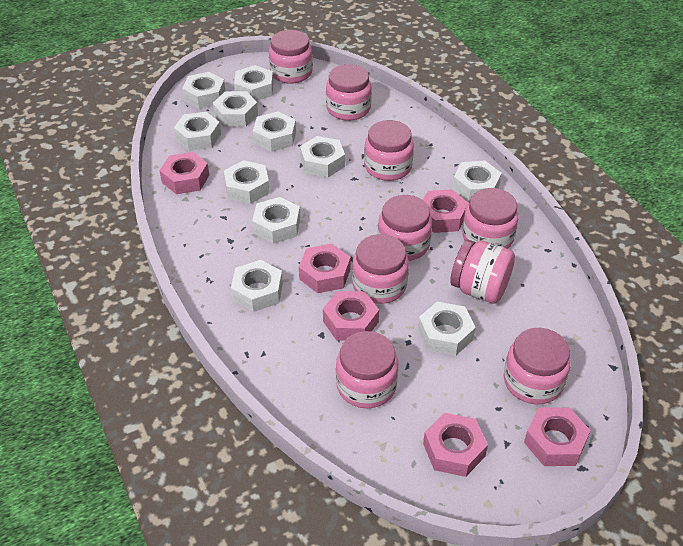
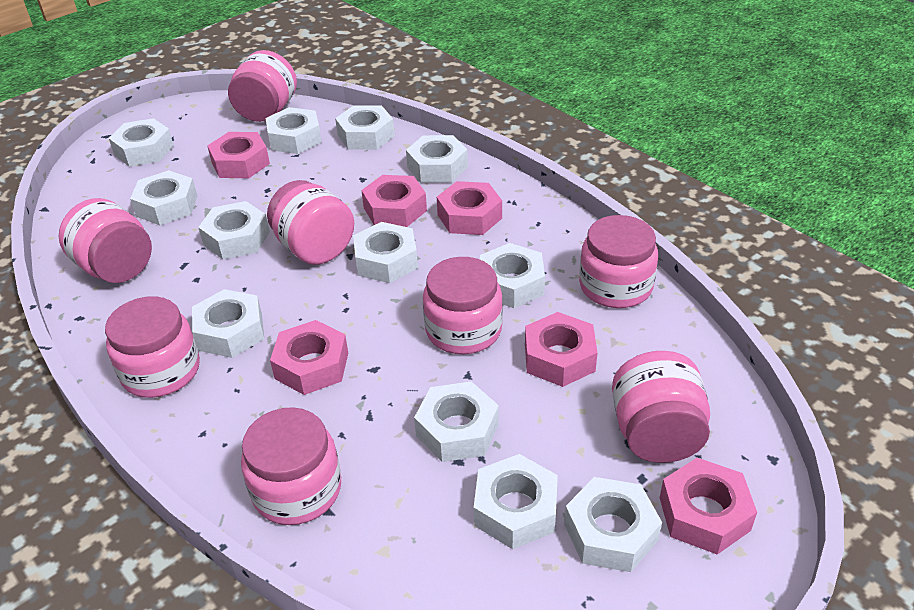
pink jar: 9 -> 8
white nut: 11 -> 12

